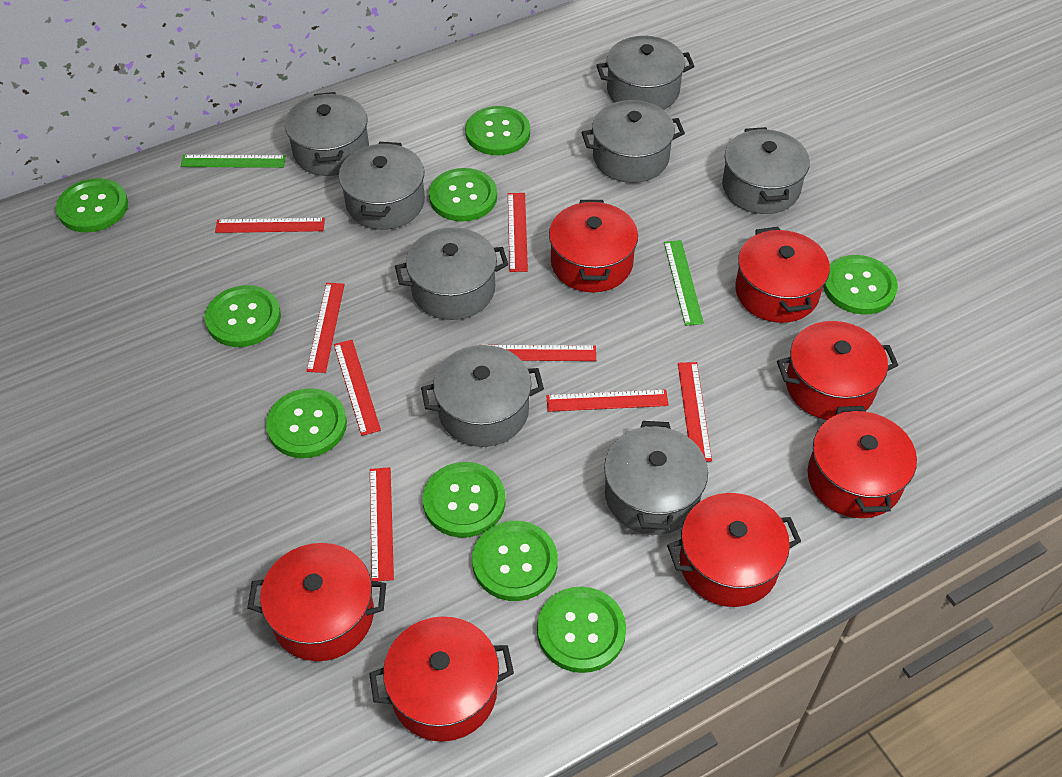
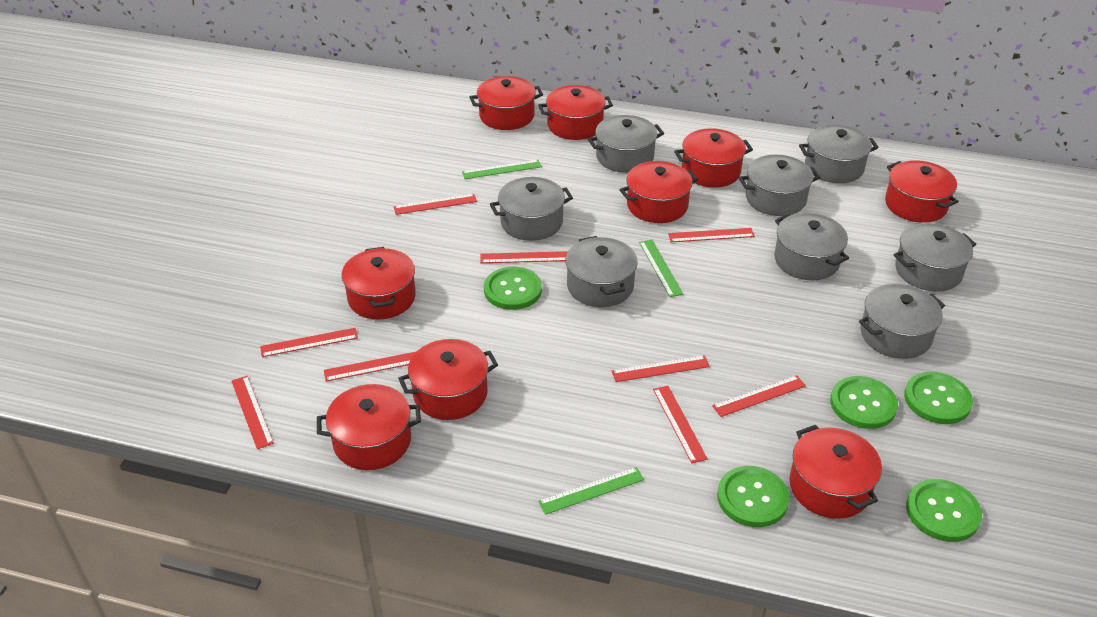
green button: 9 -> 5
green ruler: 2 -> 3
red pot: 7 -> 9
red ruler: 8 -> 9

